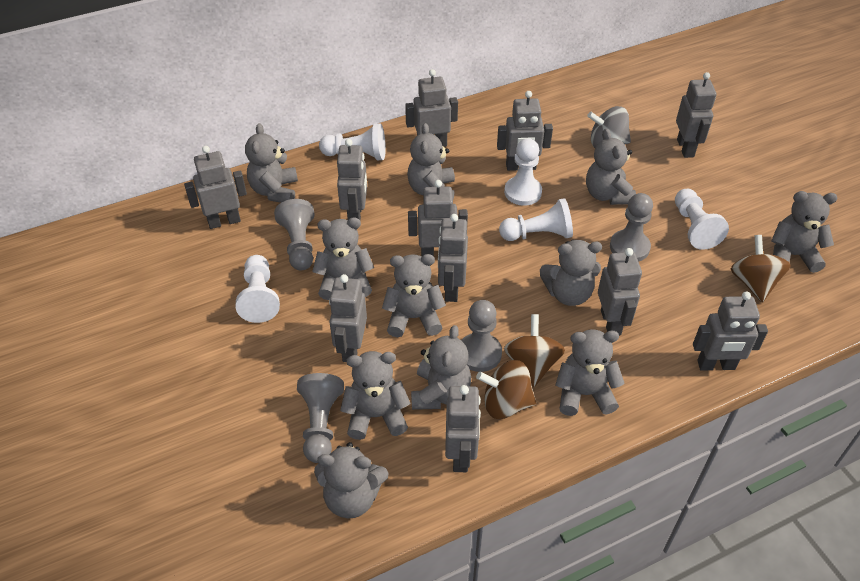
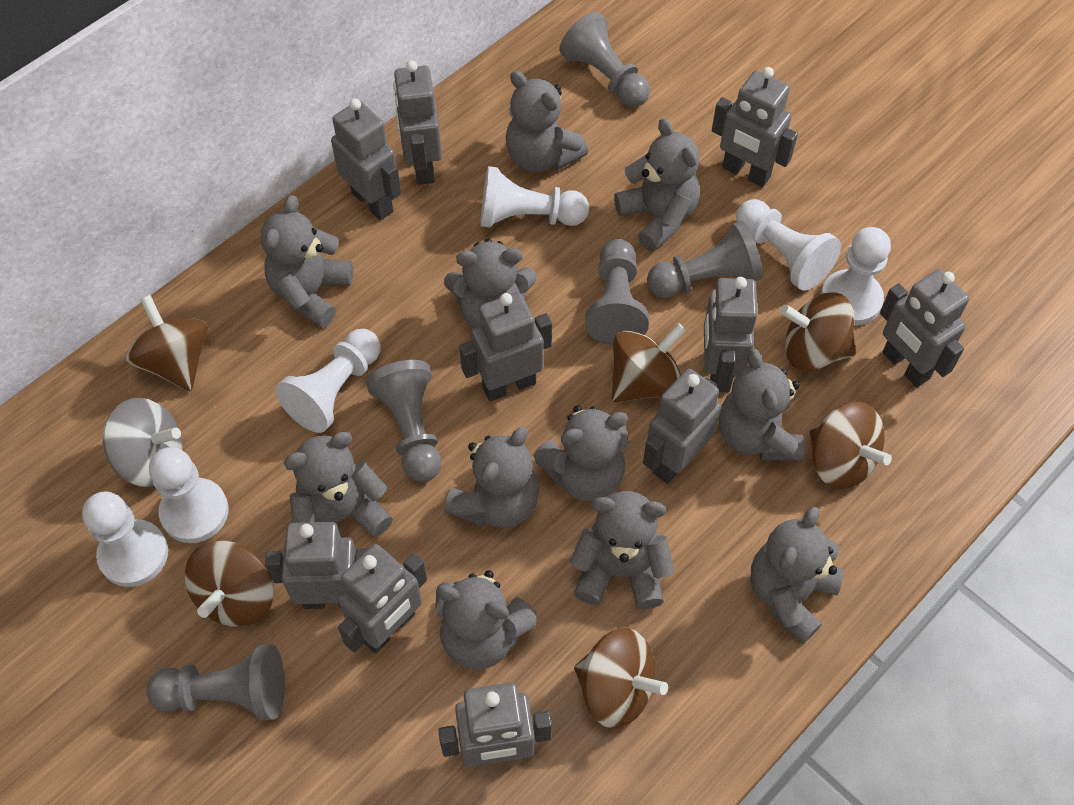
brown spinning top: 3 -> 6
grey pawn: 4 -> 5
grey robot: 11 -> 10
white pawn: 5 -> 6

